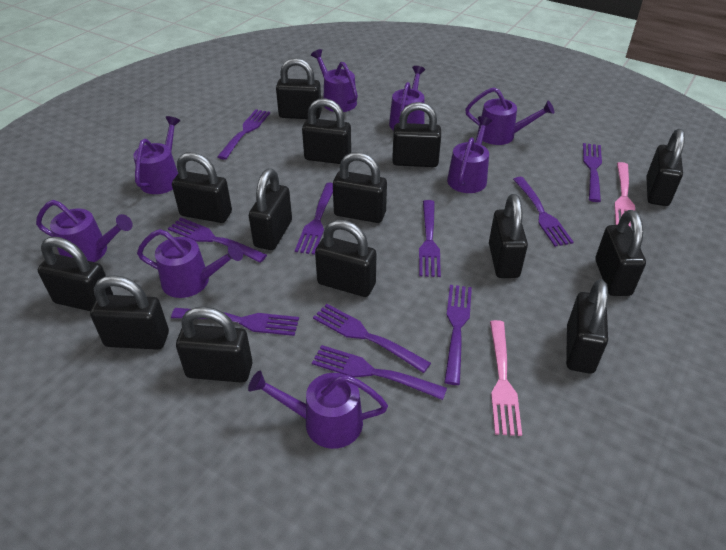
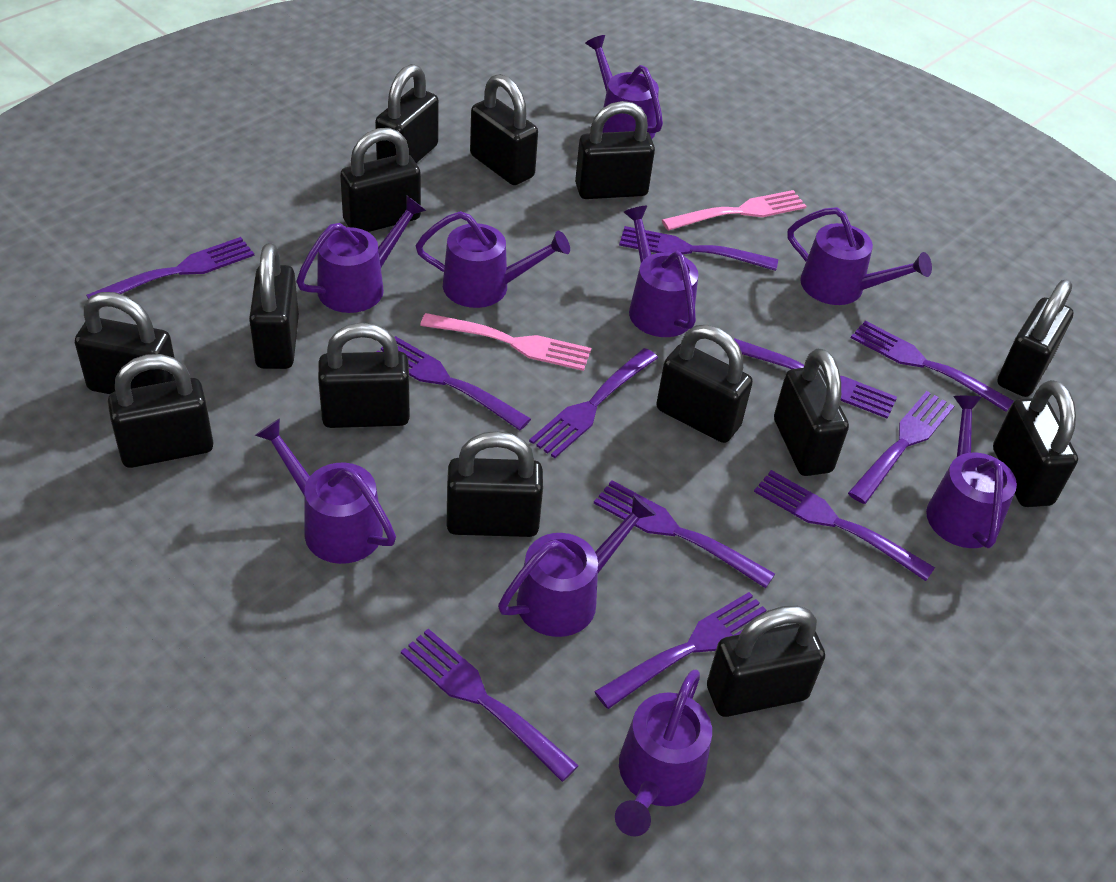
purple fork: 10 -> 11
purple watering can: 8 -> 9

